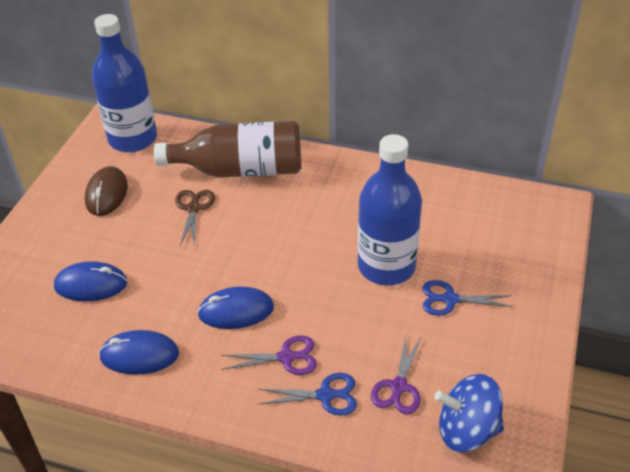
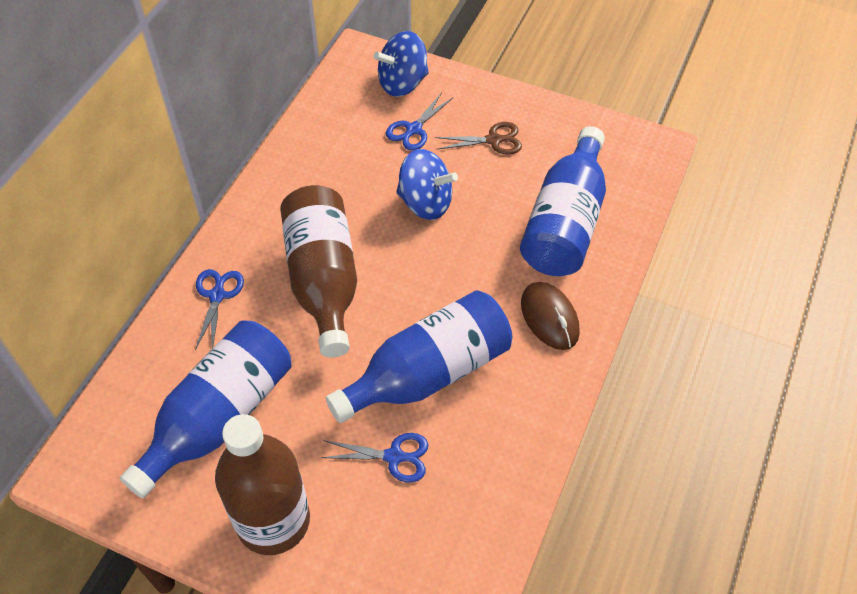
blue bottle: 2 -> 3
blue mouse: 3 -> 0
blue scissors: 2 -> 3
blue spinning top: 1 -> 2
brown bottle: 1 -> 2
purple scissors: 2 -> 0

